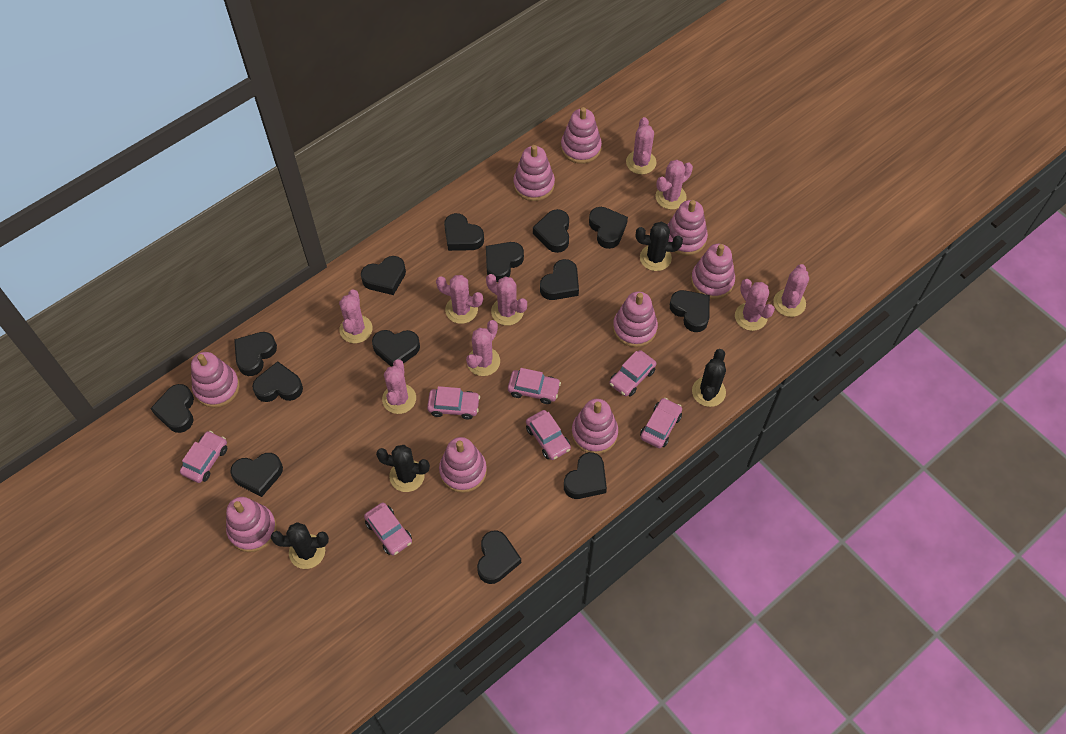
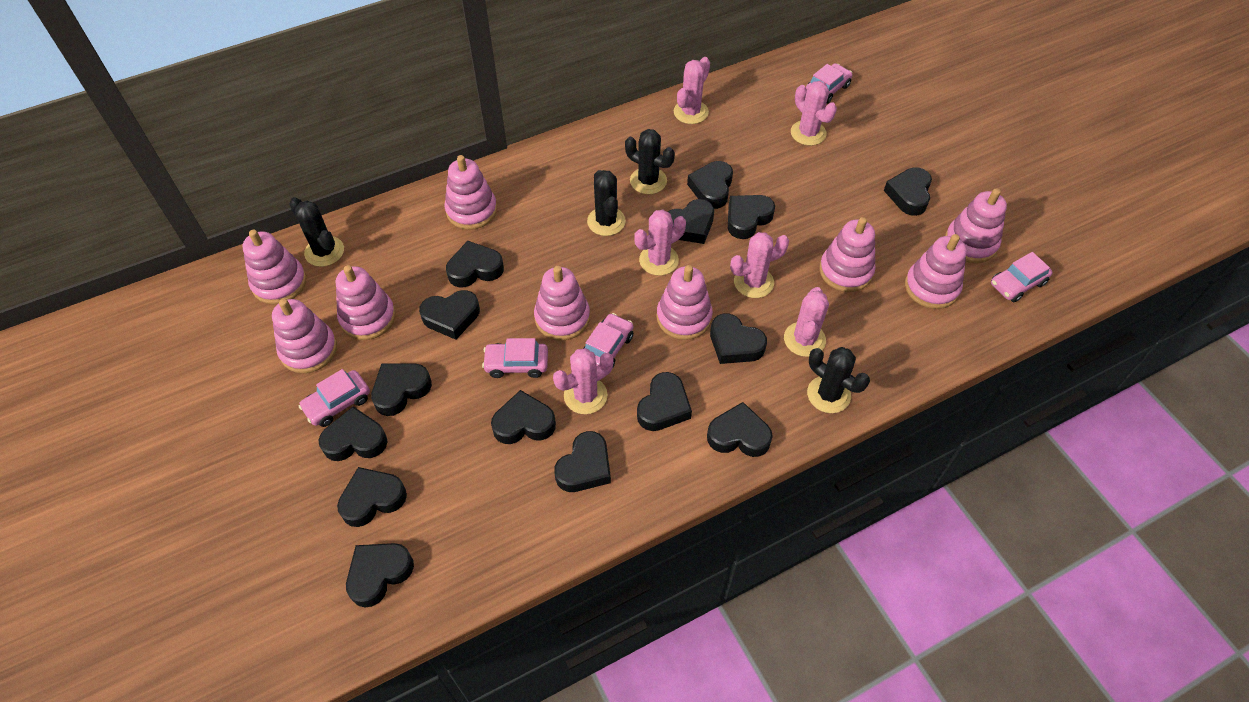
black heart: 14 -> 15
pink cactus: 9 -> 6
pink car: 7 -> 5

